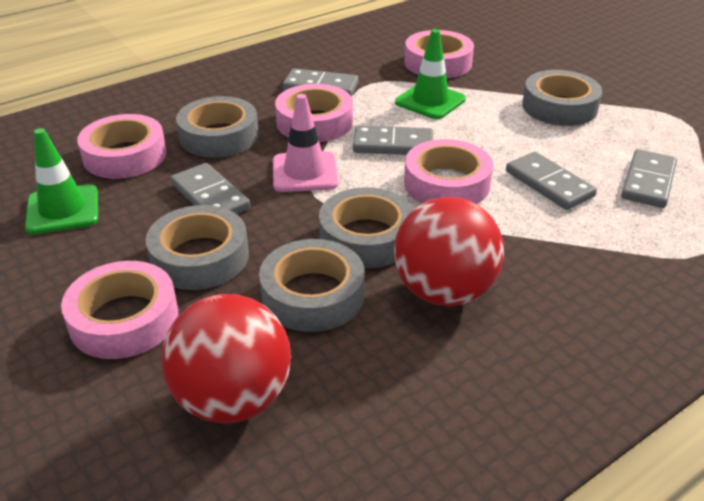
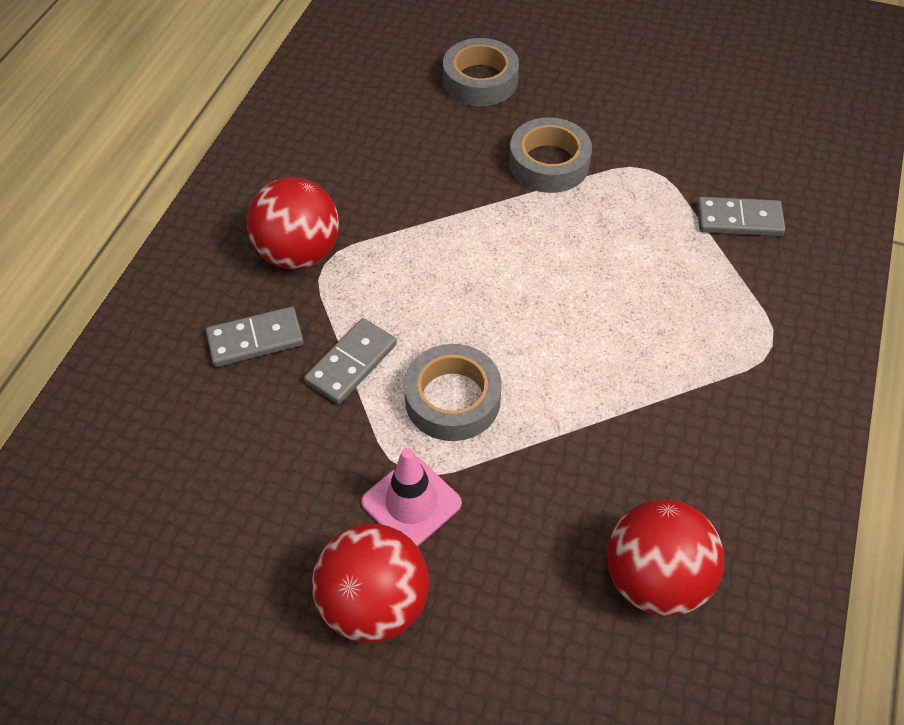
green traffic cone: 2 -> 0
grey domino: 5 -> 3
grey tape: 5 -> 3
pink tape: 5 -> 0
red ball: 2 -> 3

